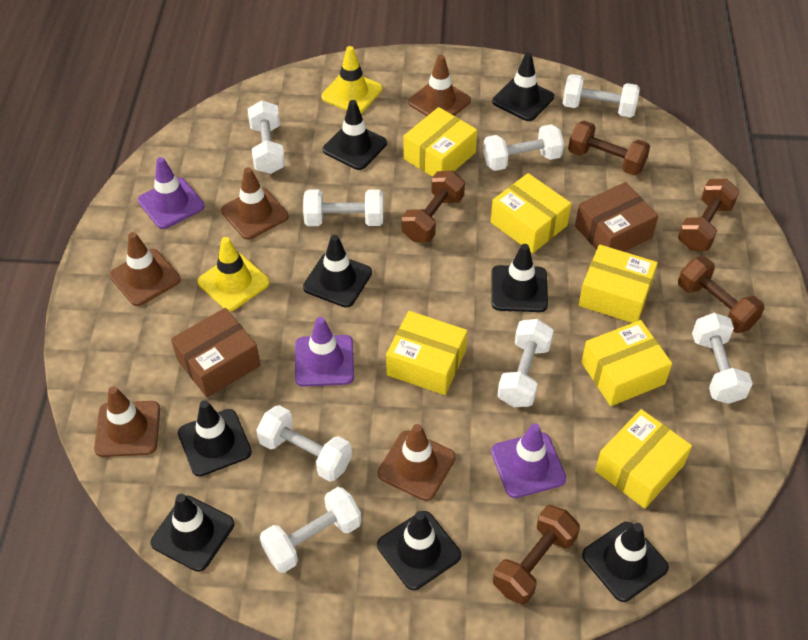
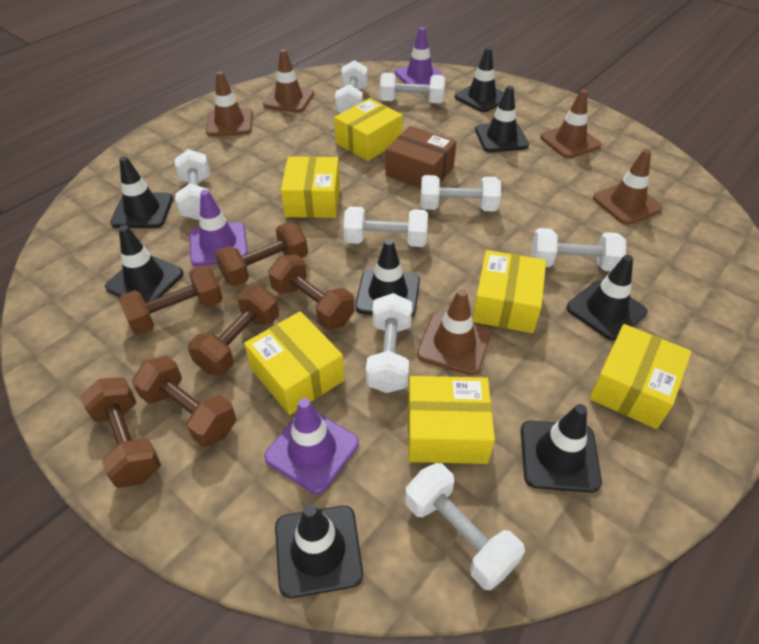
brown box: 2 -> 1
brown dumbbell: 5 -> 6
yellow traffic cone: 2 -> 0

